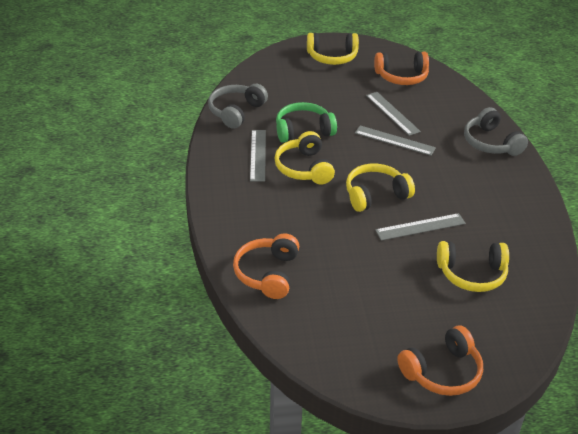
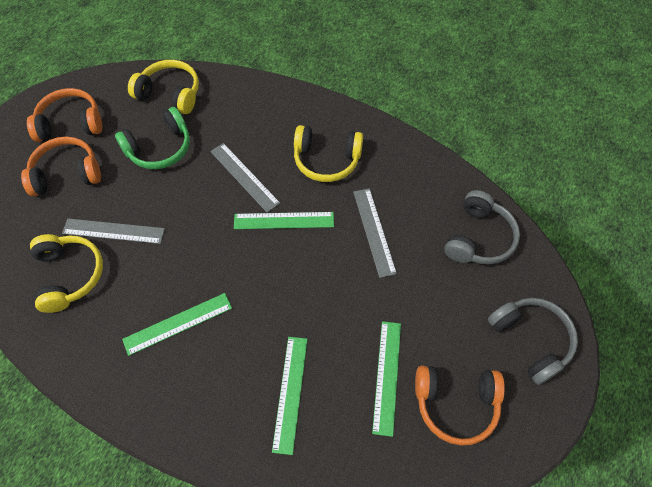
green ruler: 0 -> 4
grey ruler: 4 -> 3
yellow headphones: 4 -> 3

